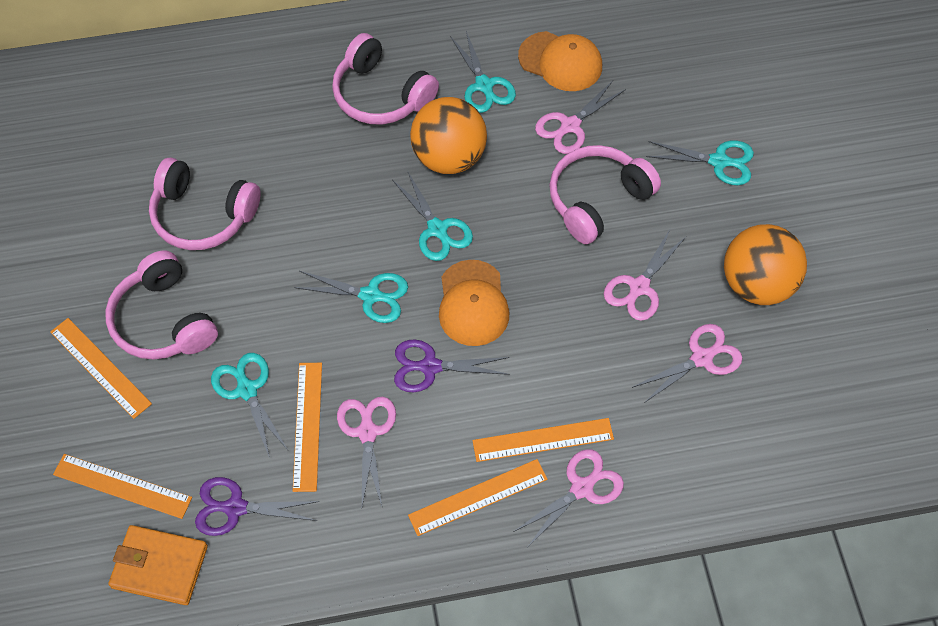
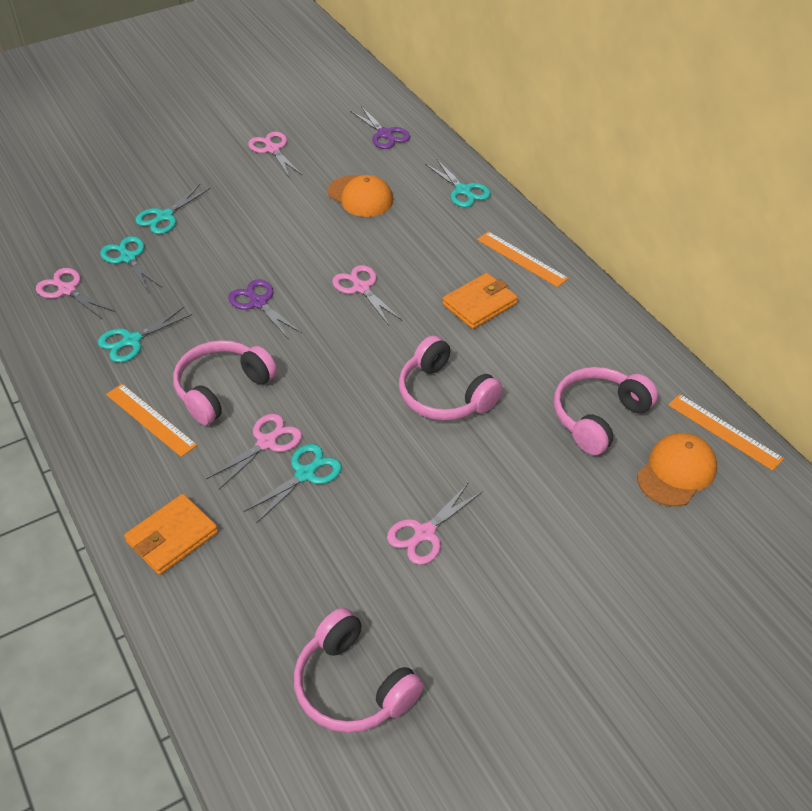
orange ball: 2 -> 0
orange ruler: 5 -> 3
orange wallet: 1 -> 2

